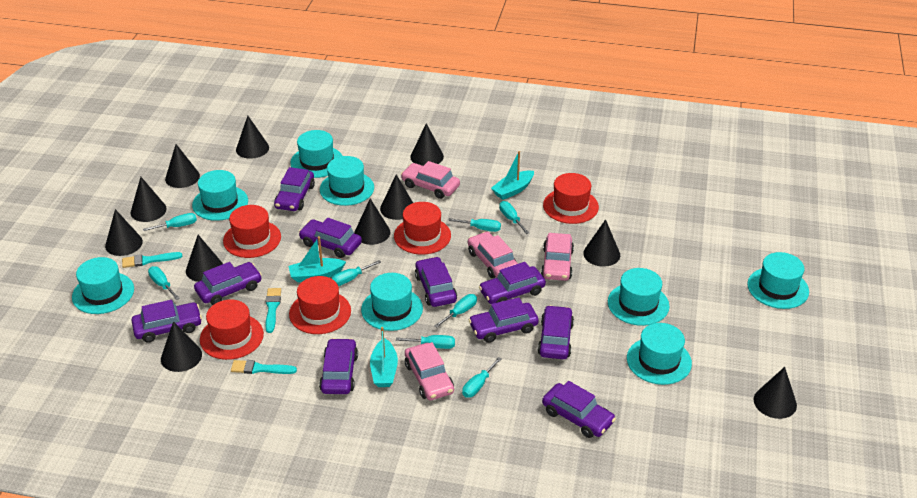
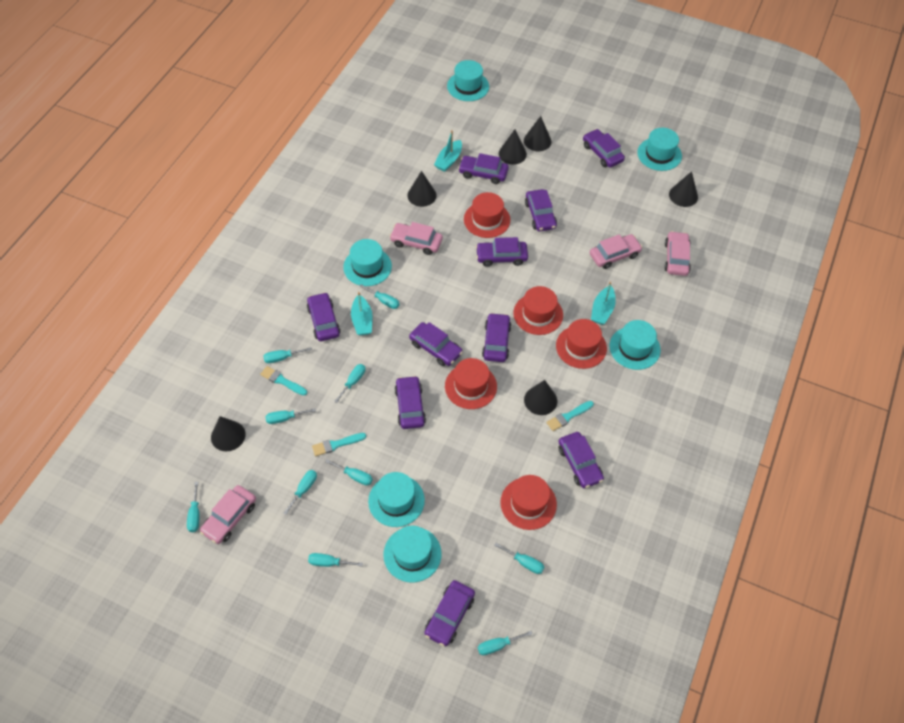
black cone: 11 -> 6
turquoise hat: 8 -> 6
turquoise screwdriver: 8 -> 10

